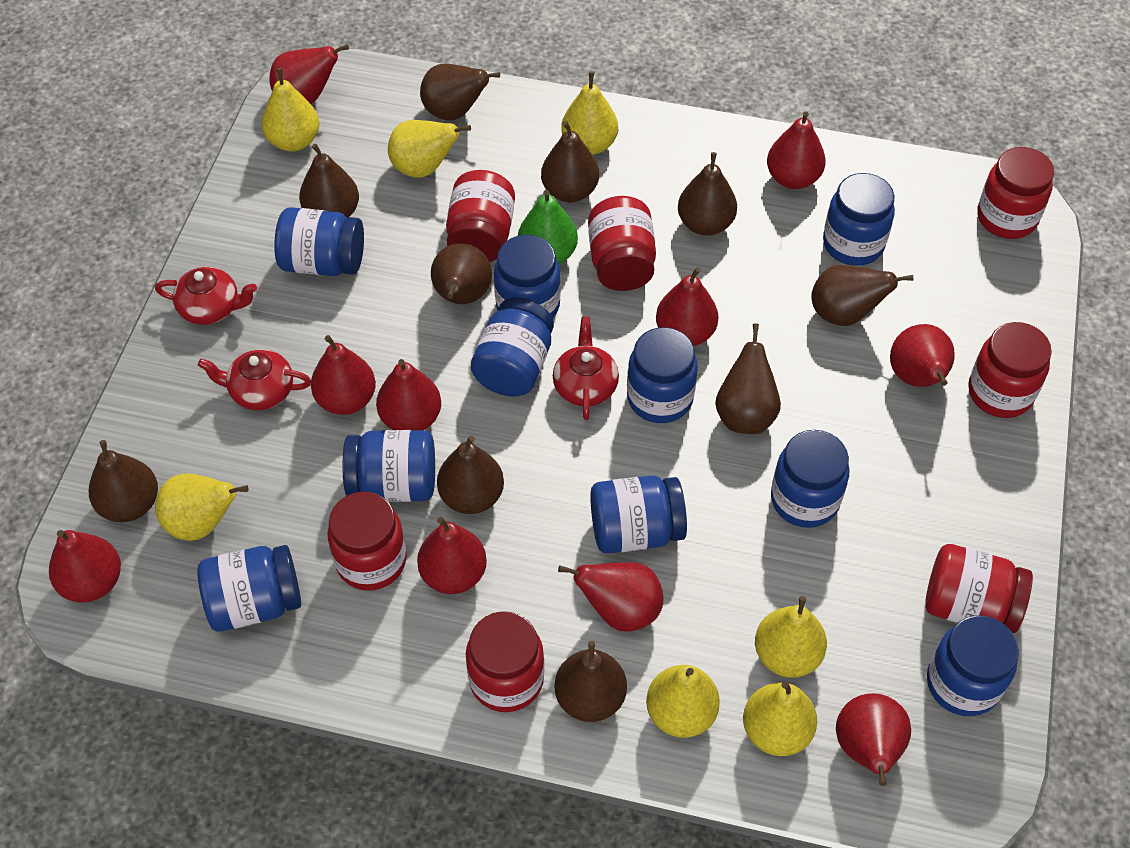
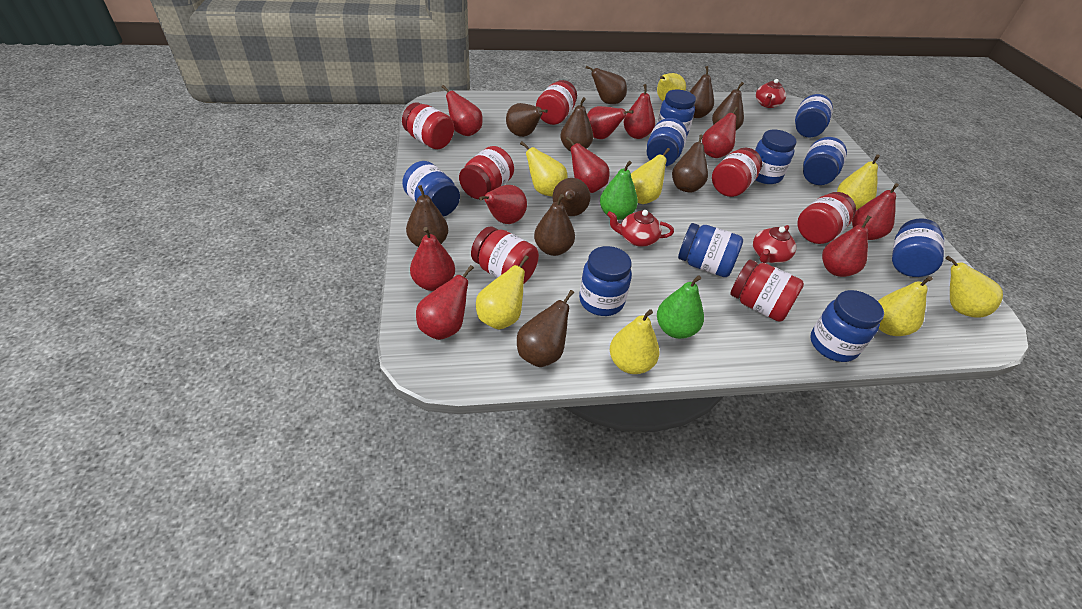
green pear: 1 -> 2
yellow pear: 7 -> 8

